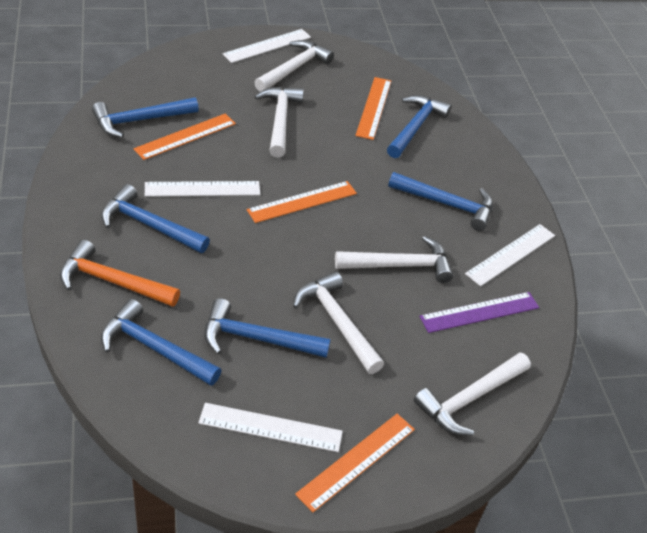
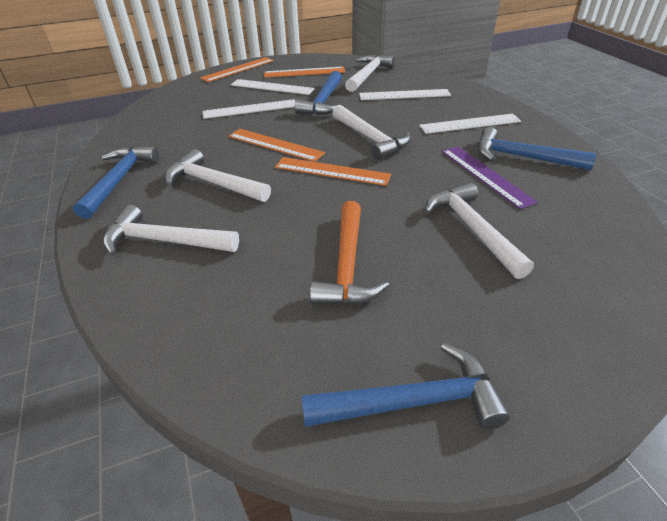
blue hammer: 6 -> 4

